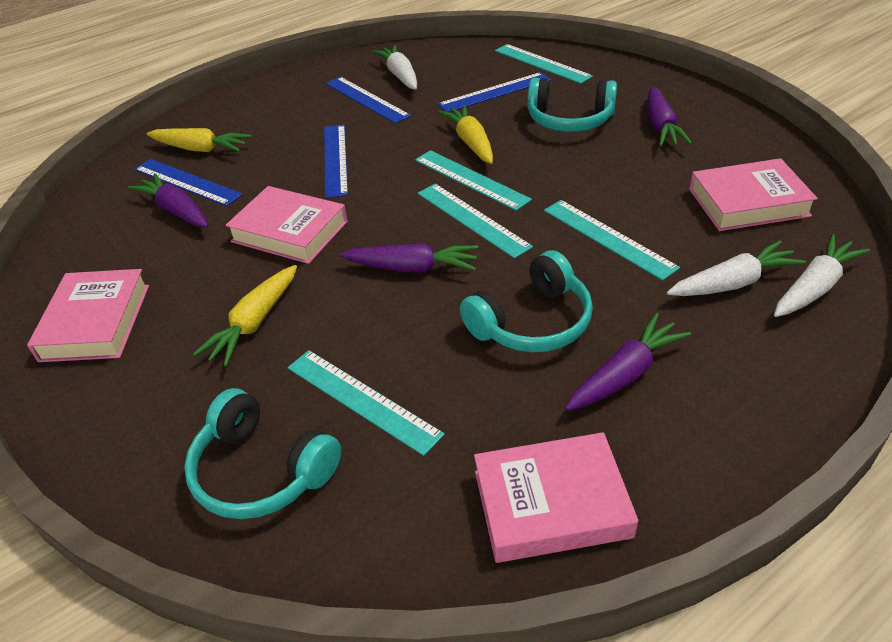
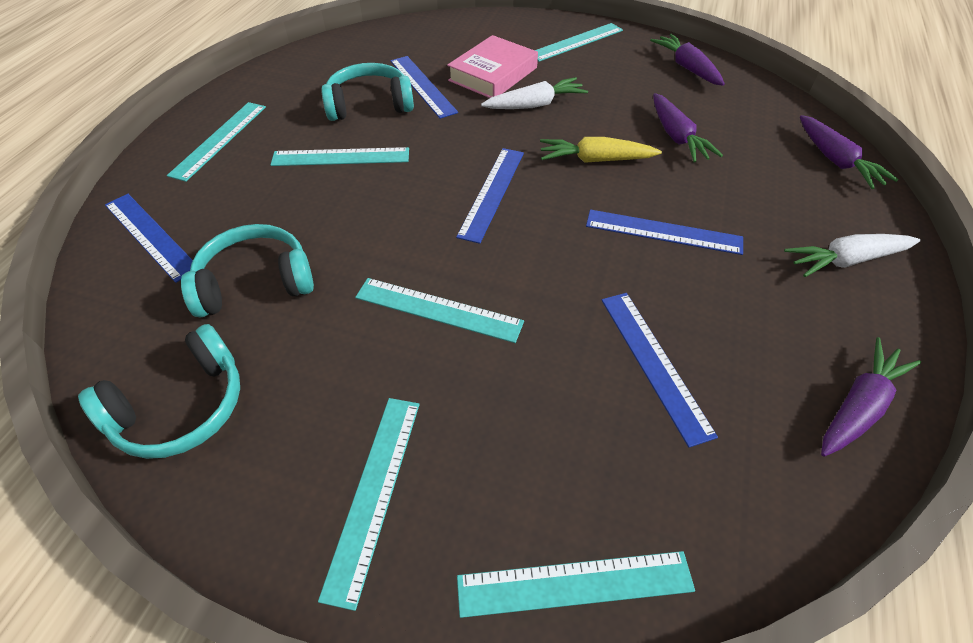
blue ruler: 4 -> 5
pink book: 4 -> 1
turquoise ruler: 5 -> 6
white carrot: 3 -> 2
yellow carrot: 3 -> 1

